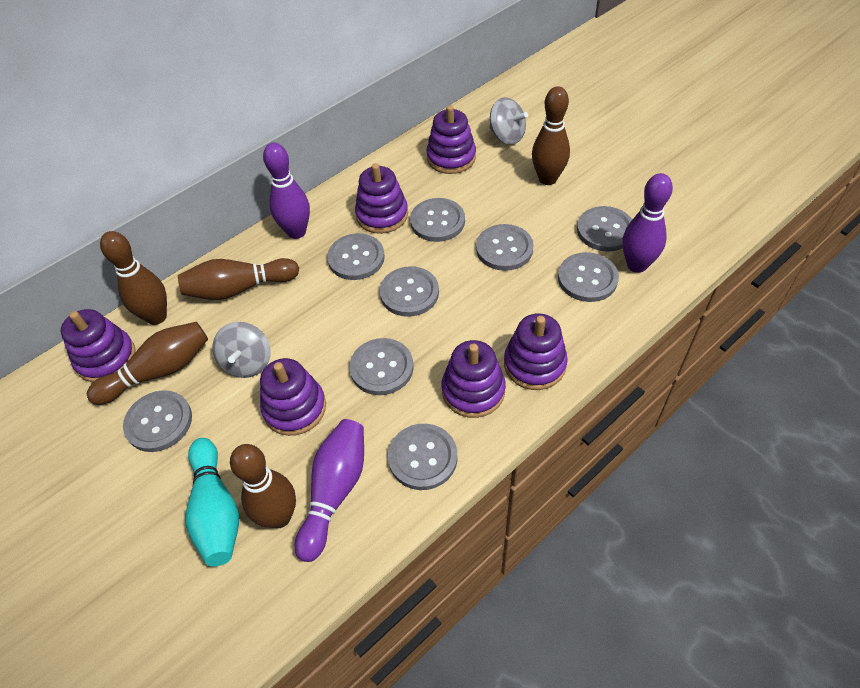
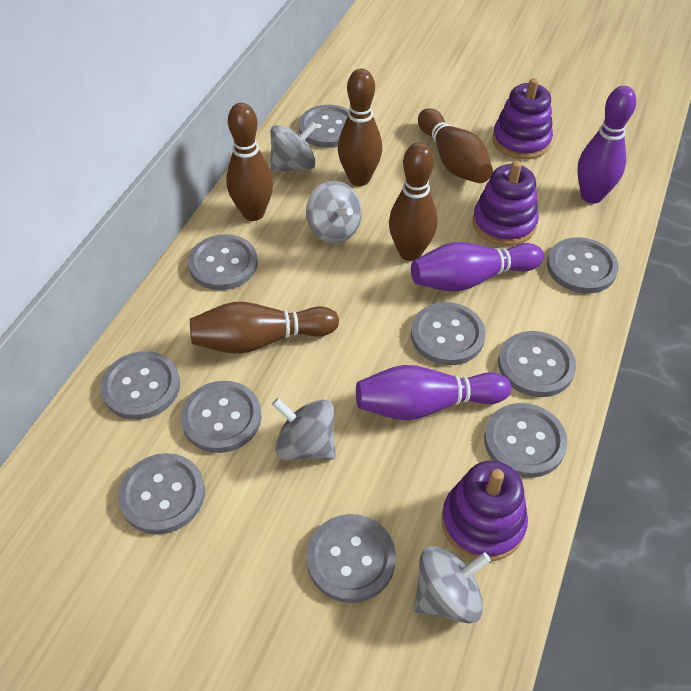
grey button: 9 -> 10
grey spinning top: 2 -> 4
purple stacking toy: 6 -> 3
turquoise bowling pin: 1 -> 0

